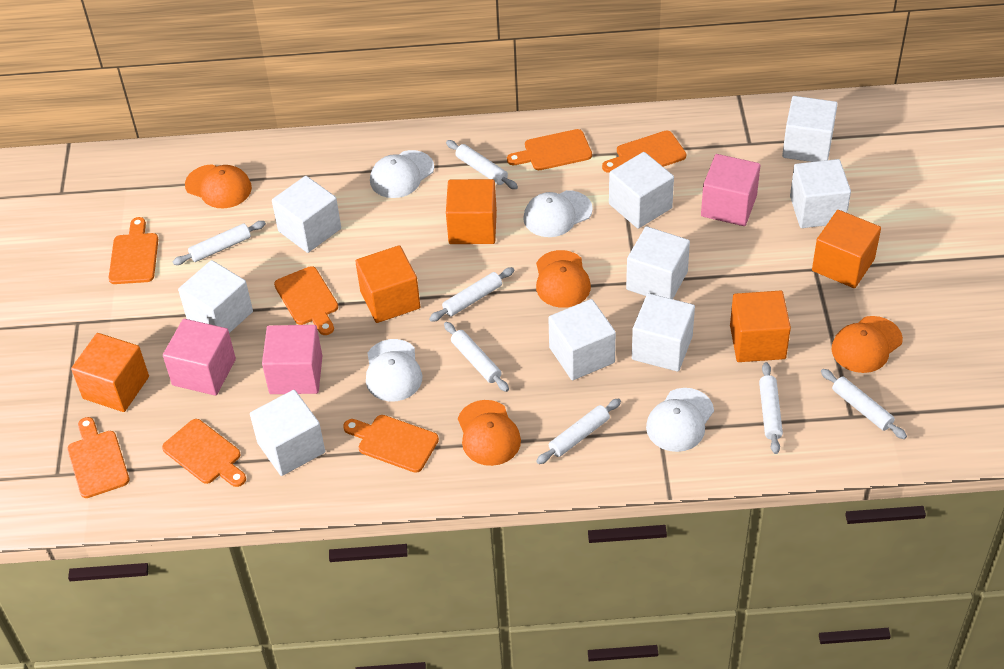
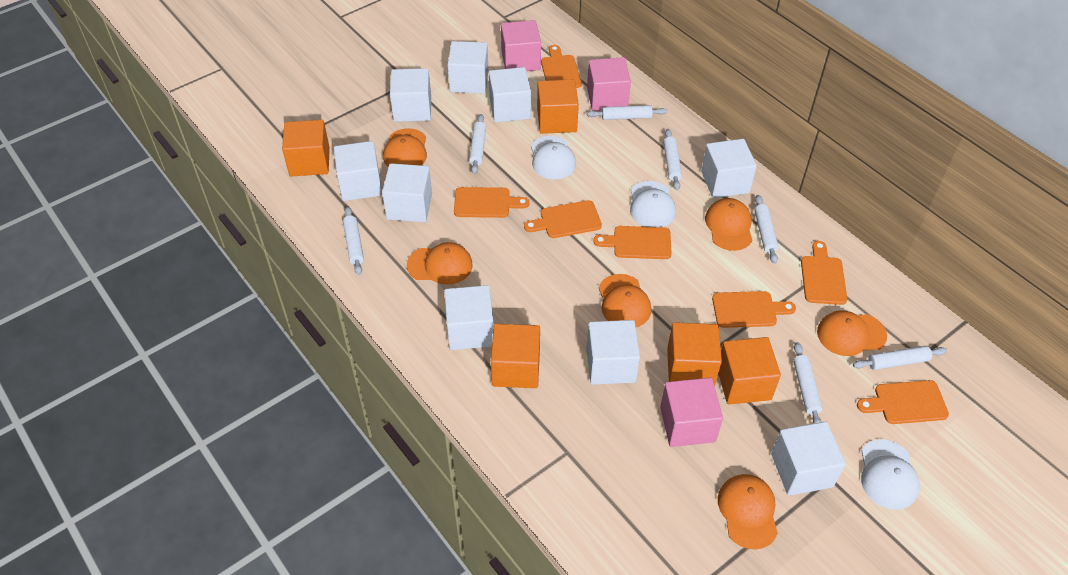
orange cap: 4 -> 6
white cap: 4 -> 3

